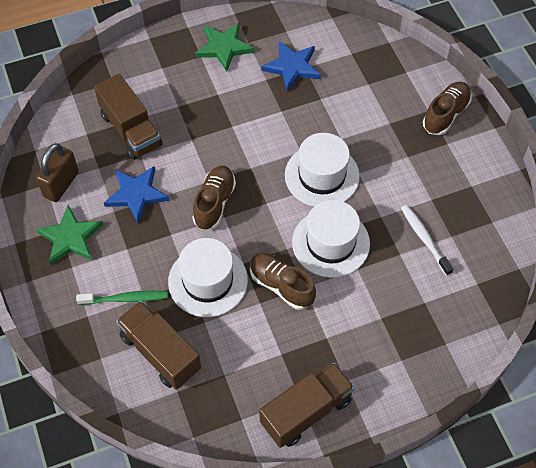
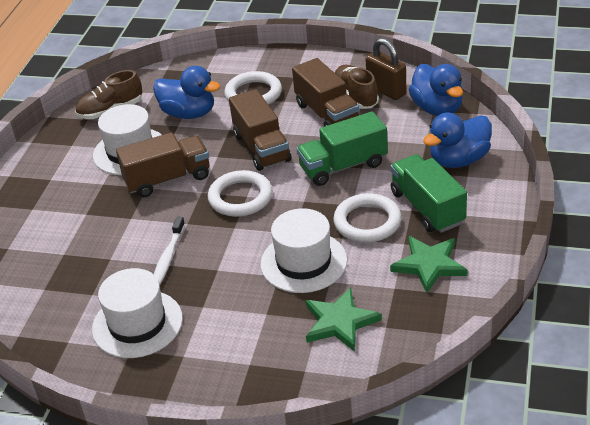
blue duck: 0 -> 3
blue star: 2 -> 0
brown shoe: 3 -> 2
green toothbrush: 1 -> 0
green truck: 0 -> 2
white ring: 0 -> 3

